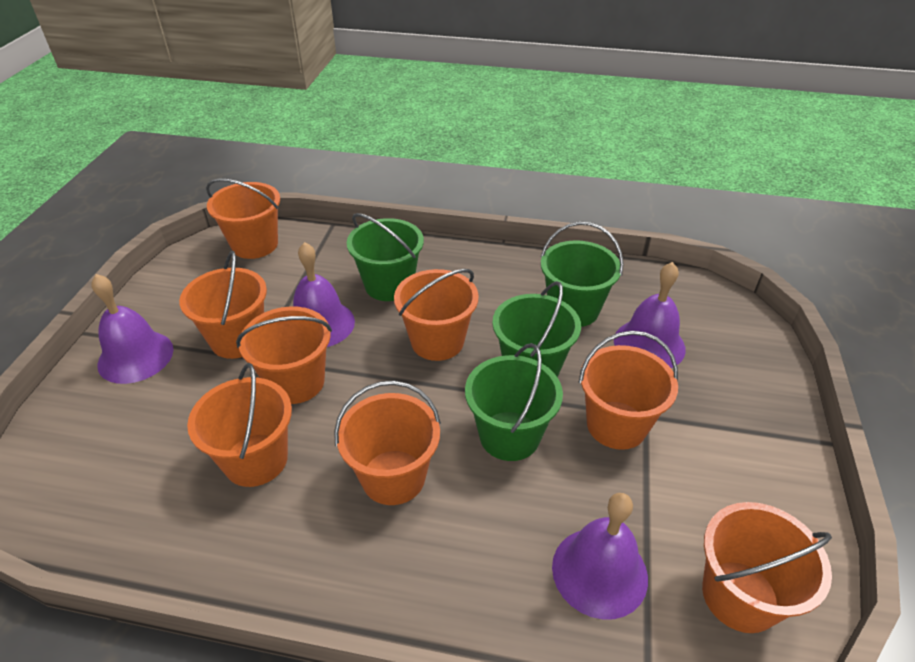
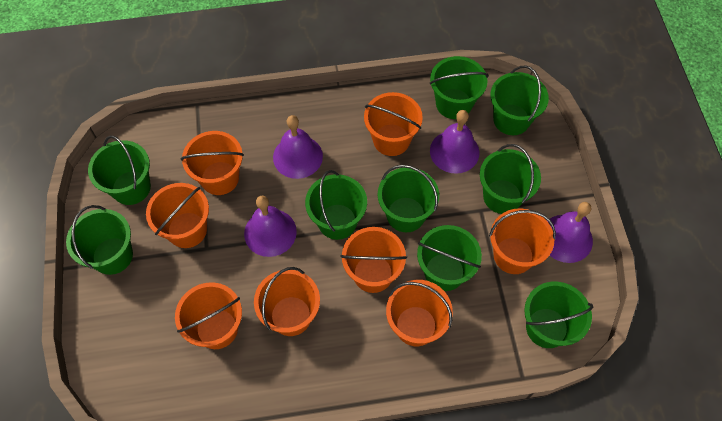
green bucket: 4 -> 9

